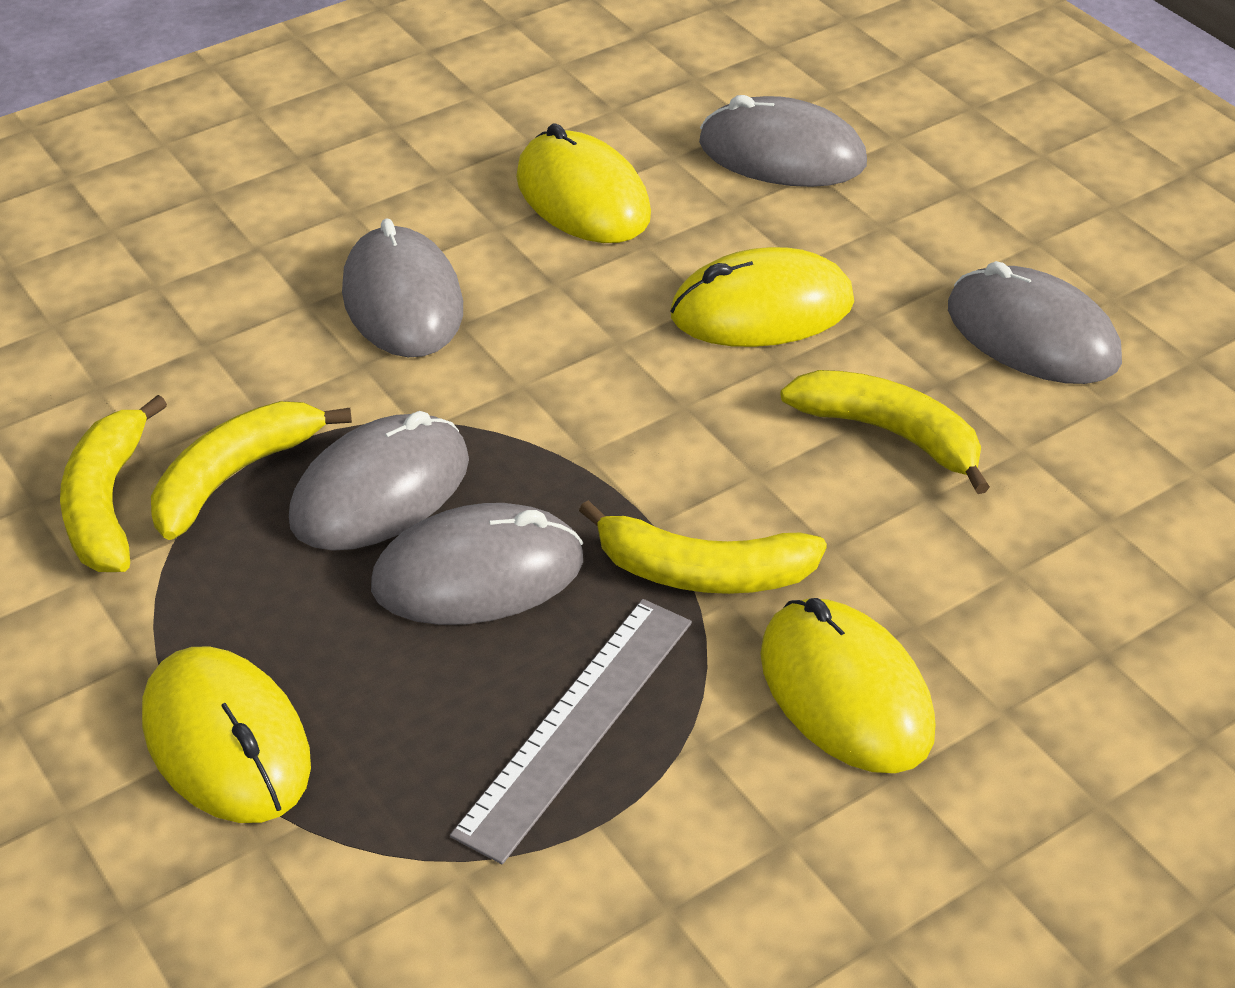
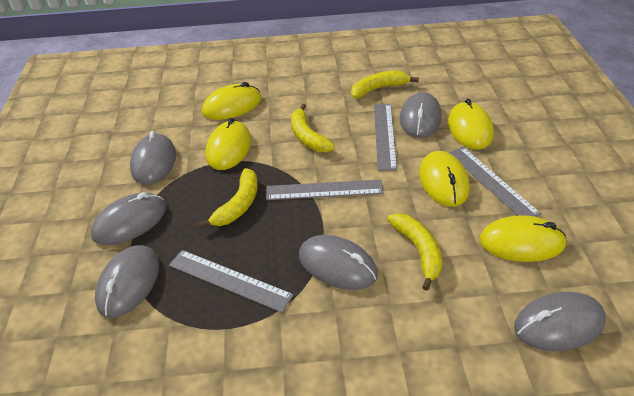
grey mouse: 5 -> 6
grey ruler: 1 -> 4
yellow mouse: 4 -> 5

